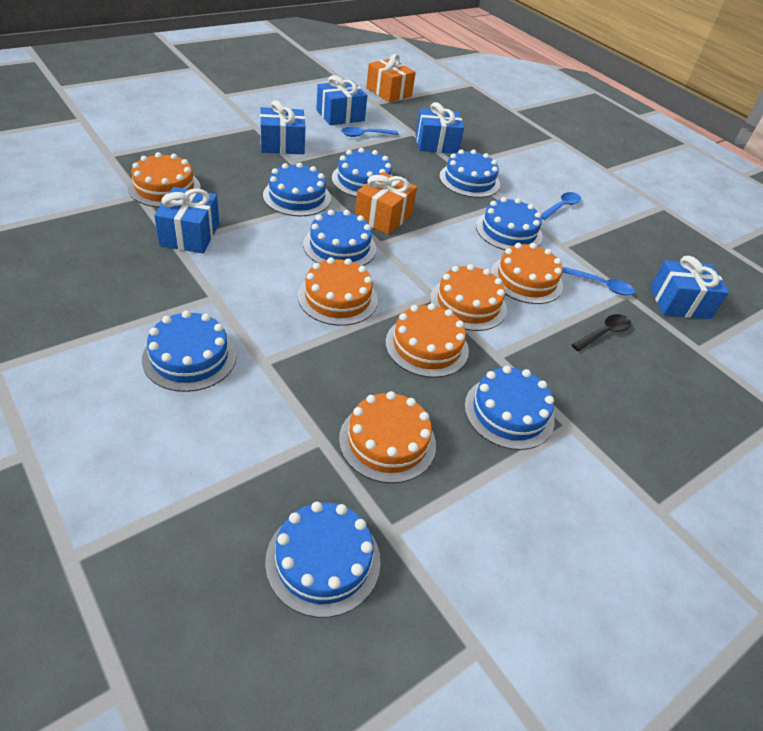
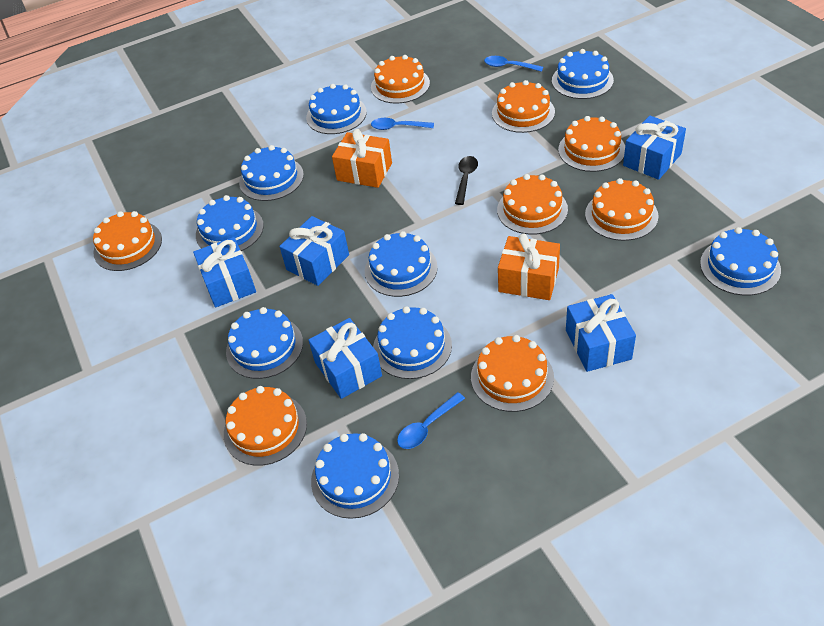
blue cake: 8 -> 9
orange cake: 6 -> 8

